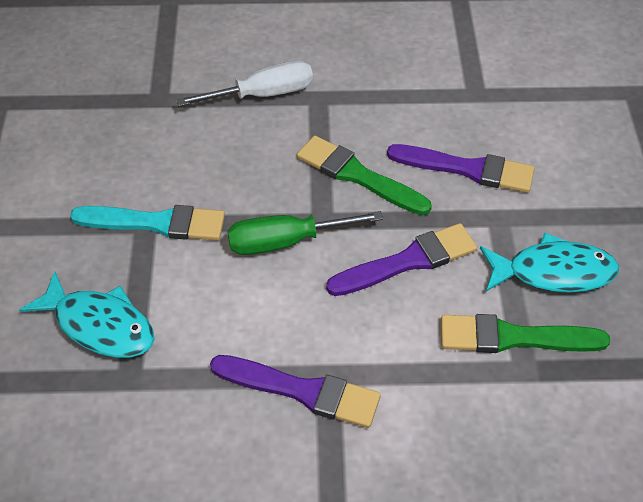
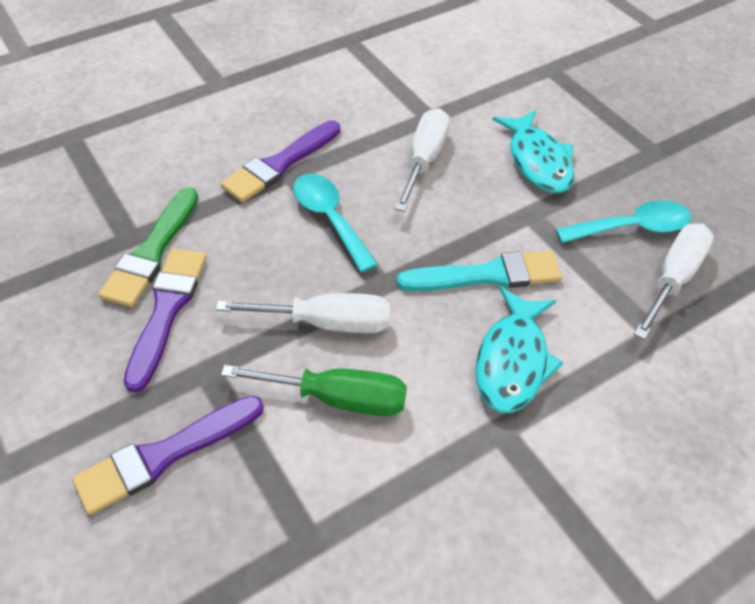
green brush: 2 -> 1
turquoise spoon: 0 -> 2
white screwdriver: 1 -> 3

